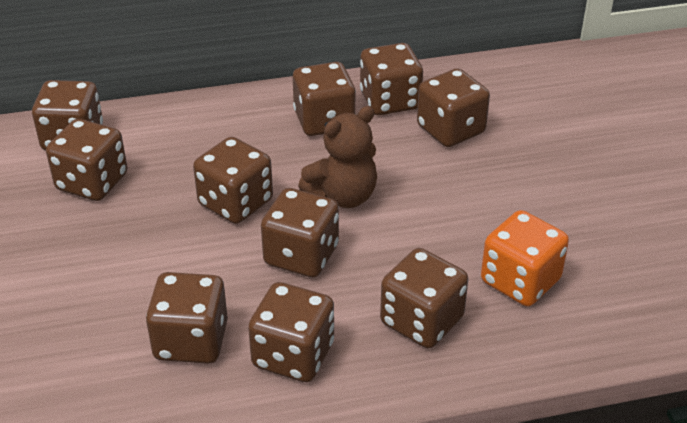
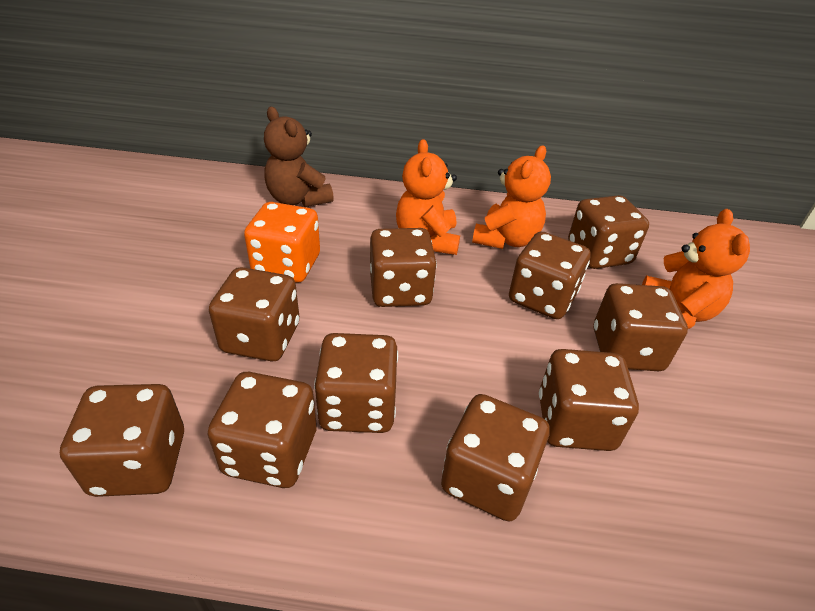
orange teddy bear: 0 -> 3

